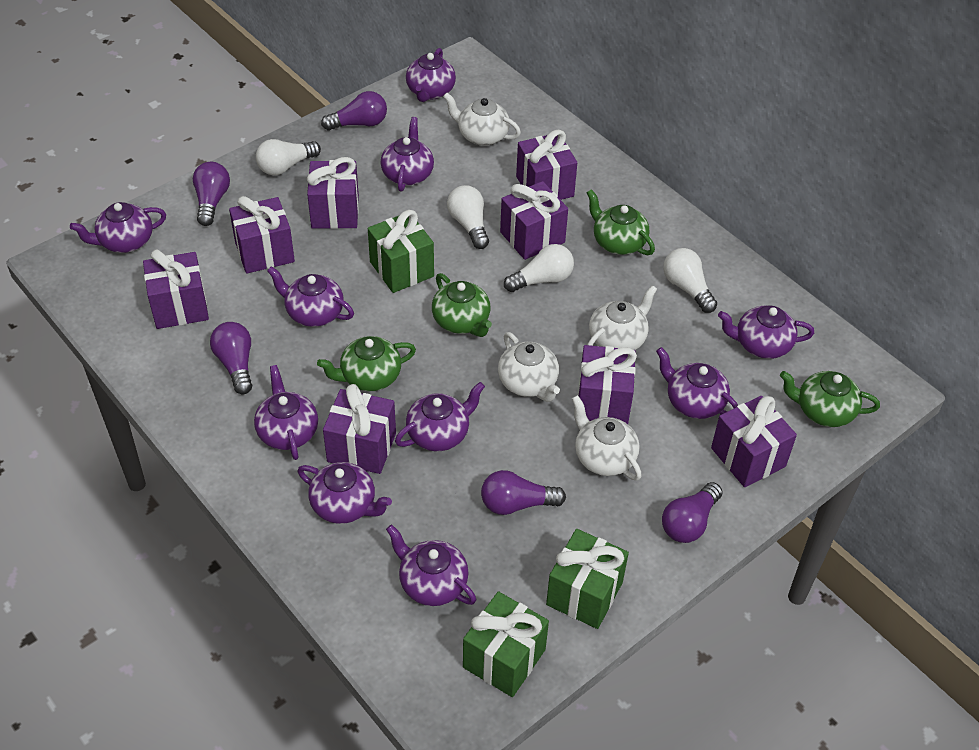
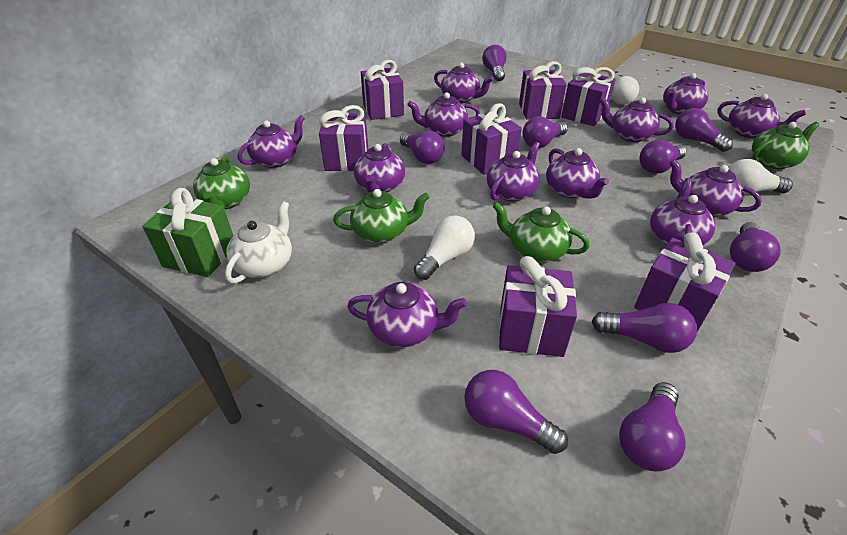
green gift: 3 -> 1
purple gift: 8 -> 7
purple light bulb: 5 -> 9
purple teapot: 10 -> 12
white light bulb: 4 -> 3
white teapot: 4 -> 1

